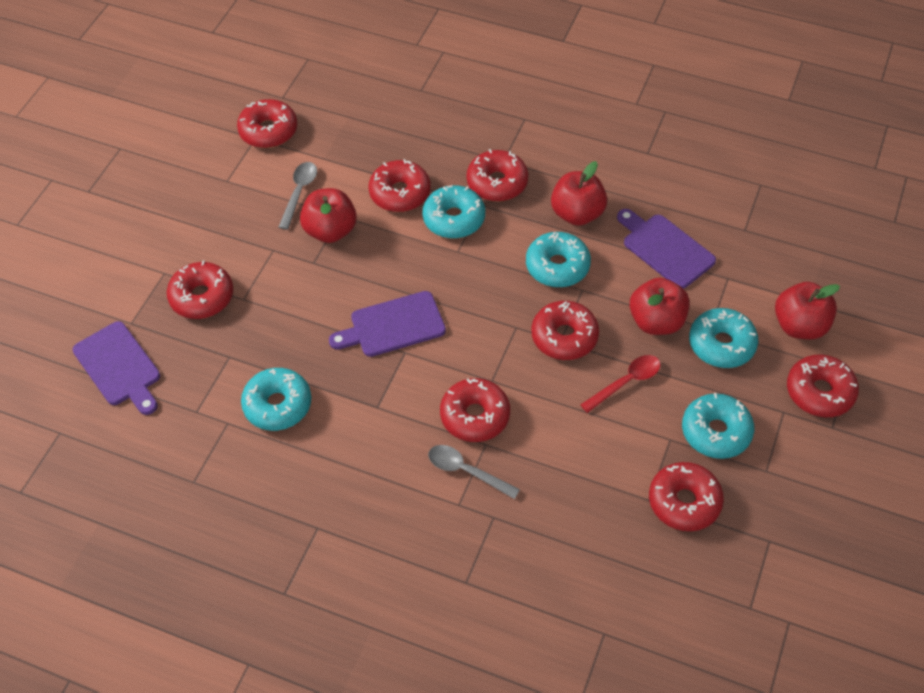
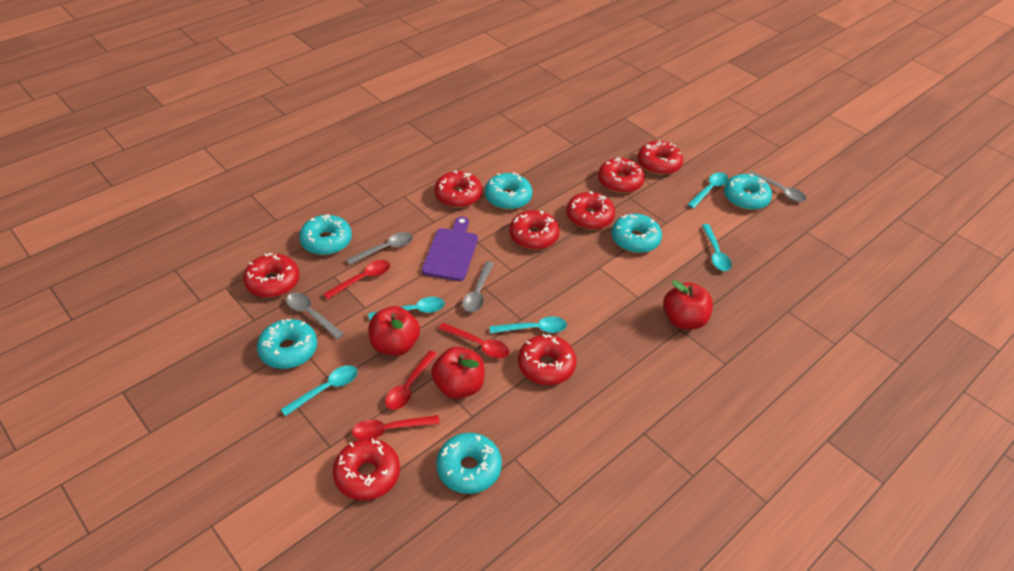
grey spoon: 2 -> 4
purple cutting board: 3 -> 1
red apple: 4 -> 3
red spoon: 1 -> 4
turquoise donut: 5 -> 6
turquoise spoon: 0 -> 5

